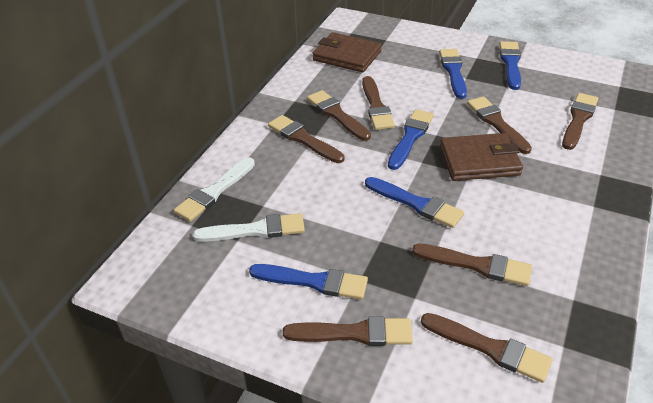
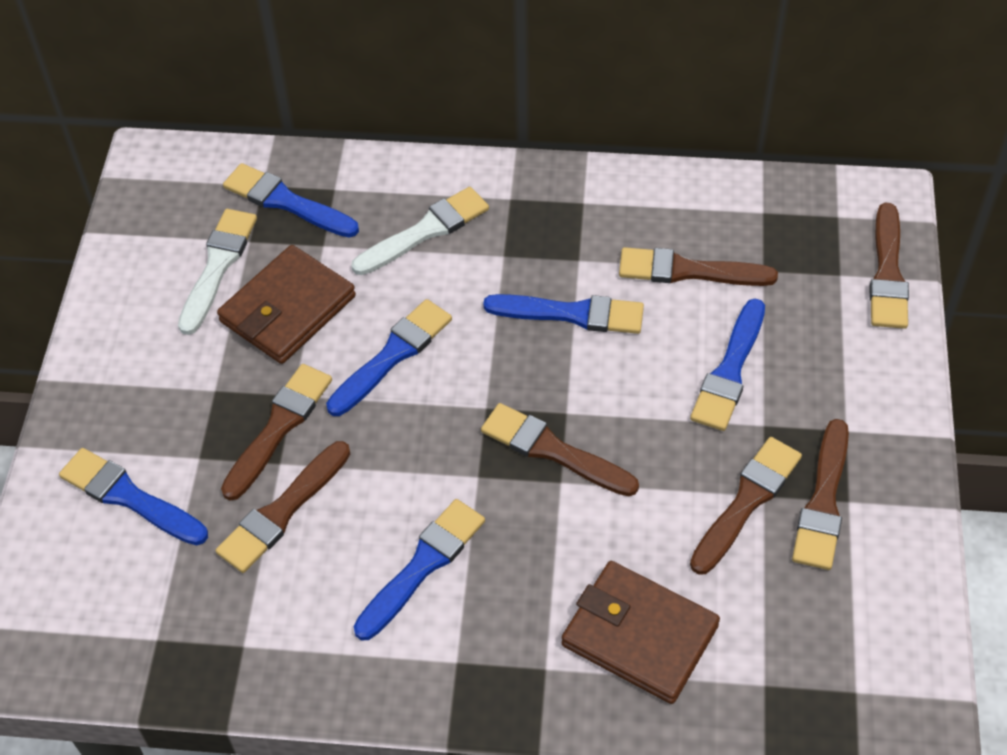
blue brush: 5 -> 6
brown brush: 8 -> 7

